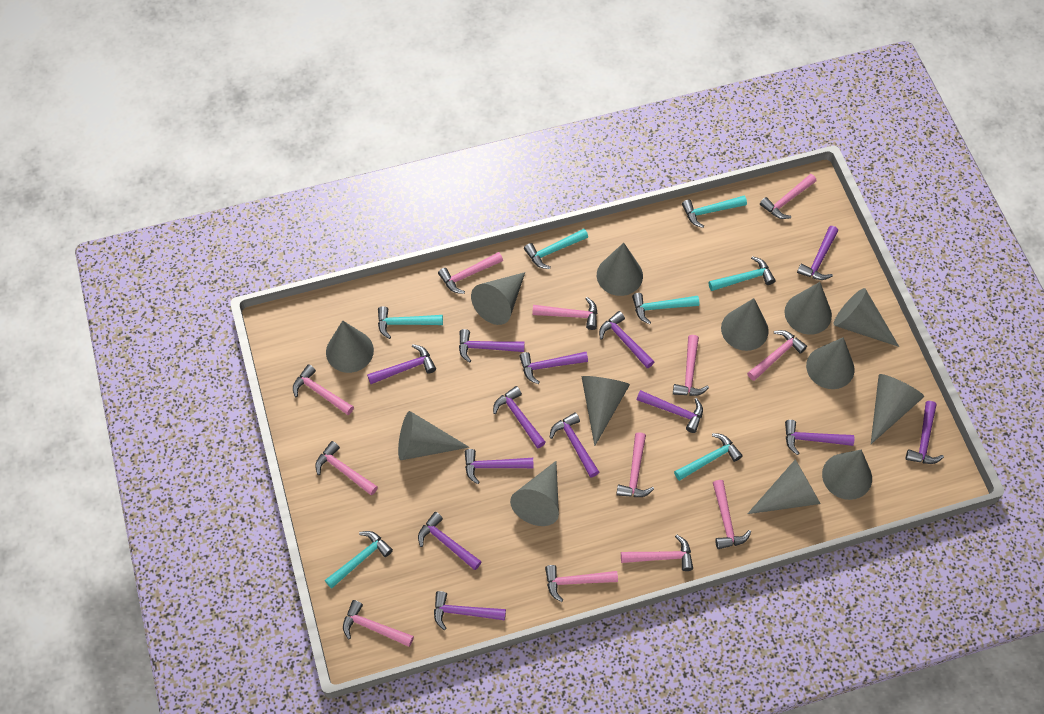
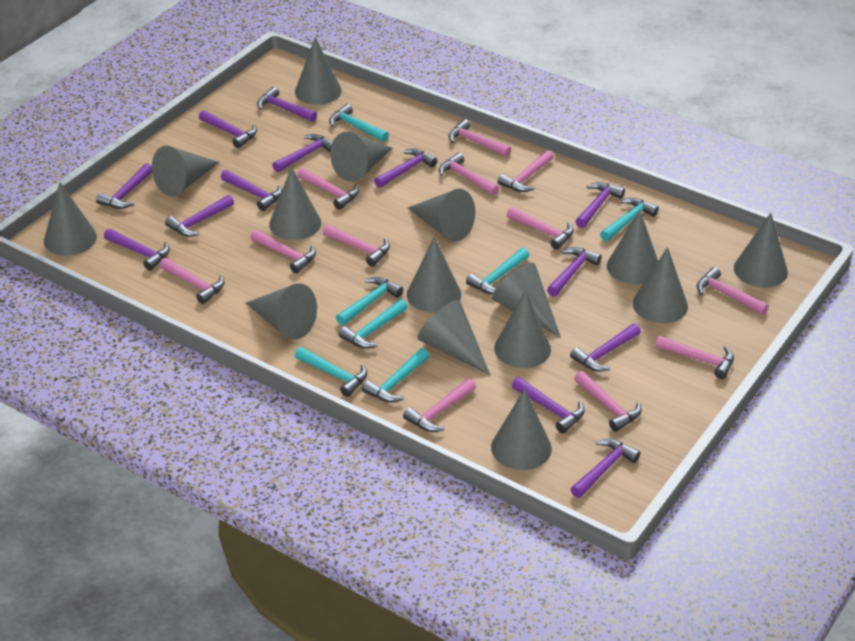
grey cone: 13 -> 15

